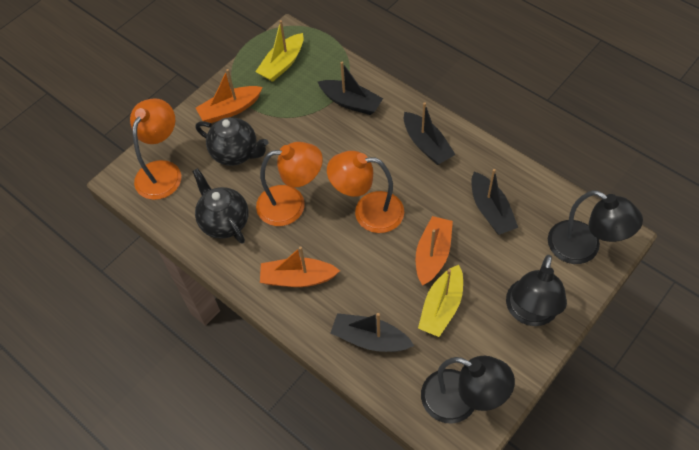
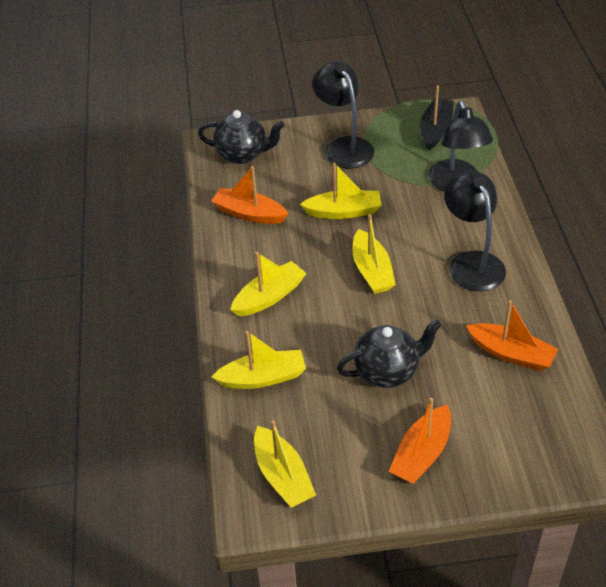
black boat: 4 -> 1
orange lamp: 3 -> 0
yellow boat: 2 -> 5

